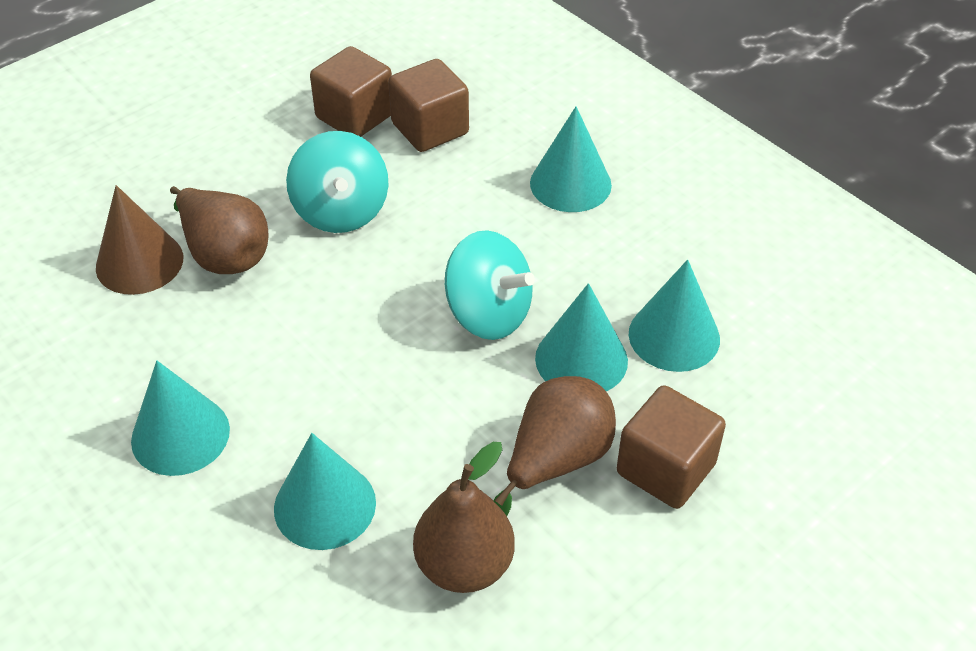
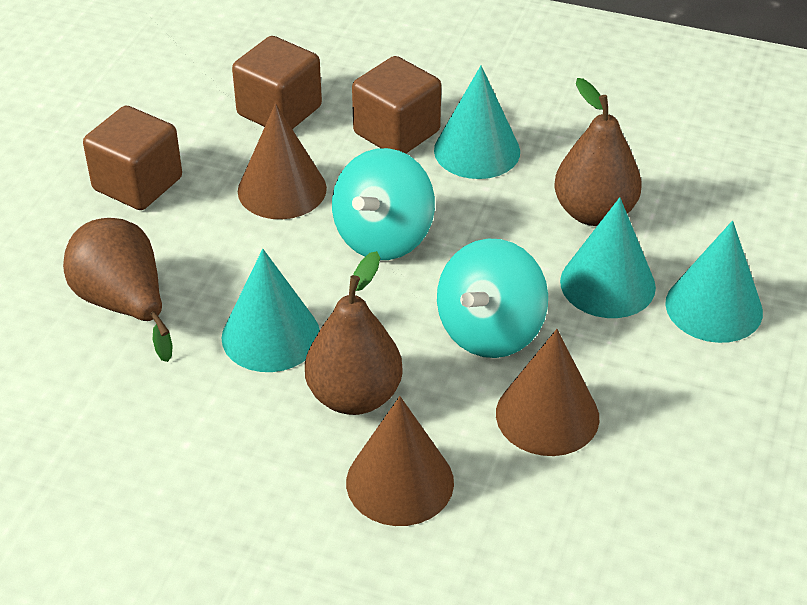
brown cone: 1 -> 3
turquoise cone: 5 -> 4

